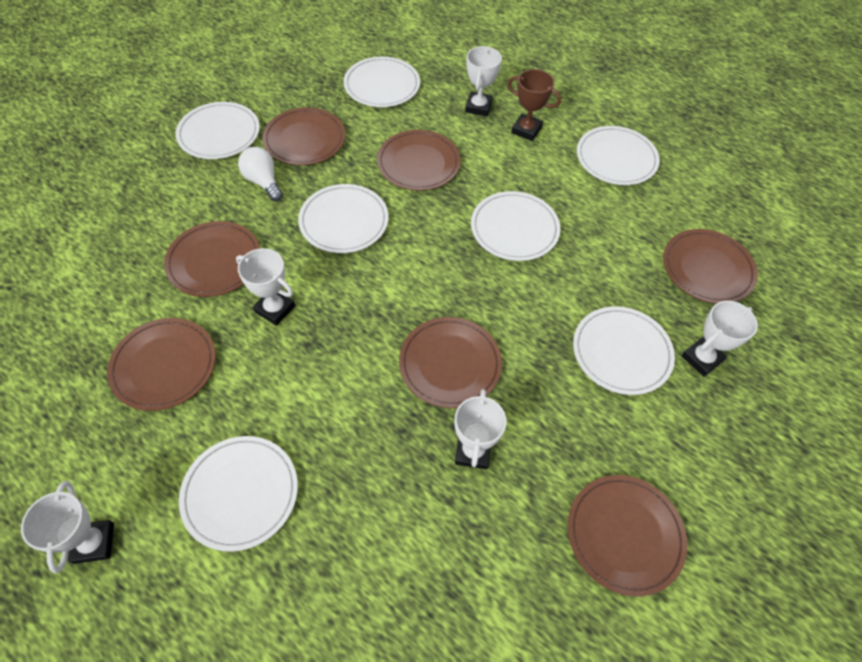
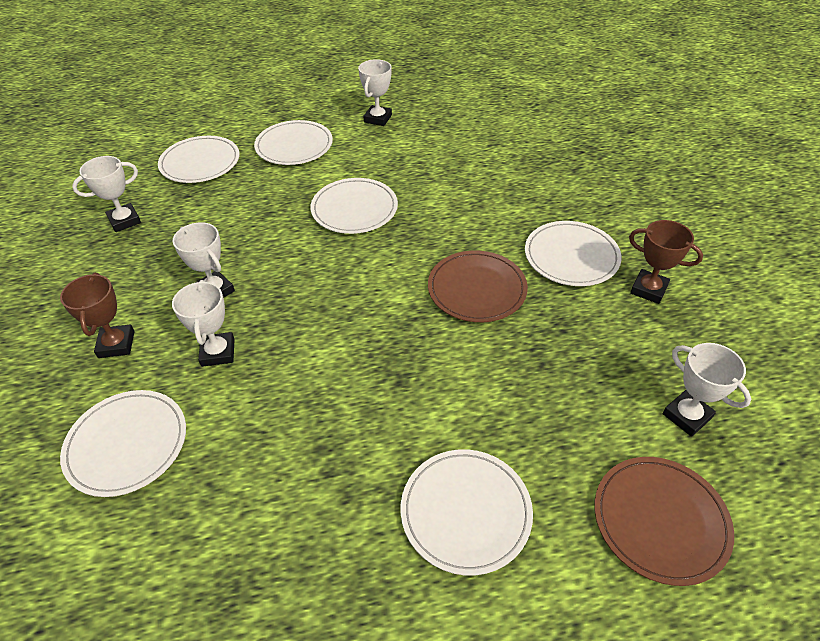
brown plate: 7 -> 2
brown trophy: 1 -> 2
white light bulb: 1 -> 0
white plate: 7 -> 6

